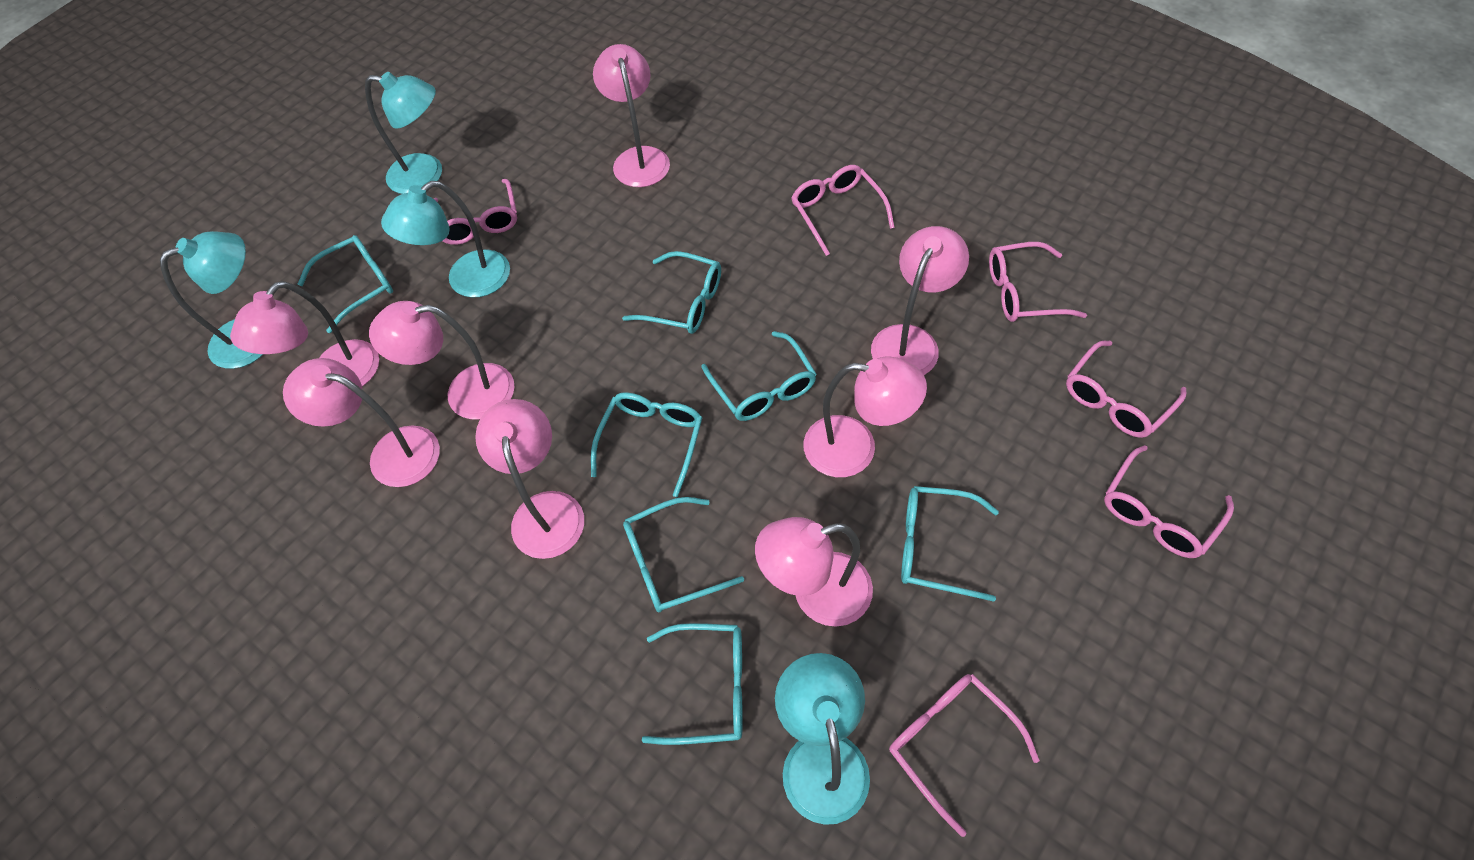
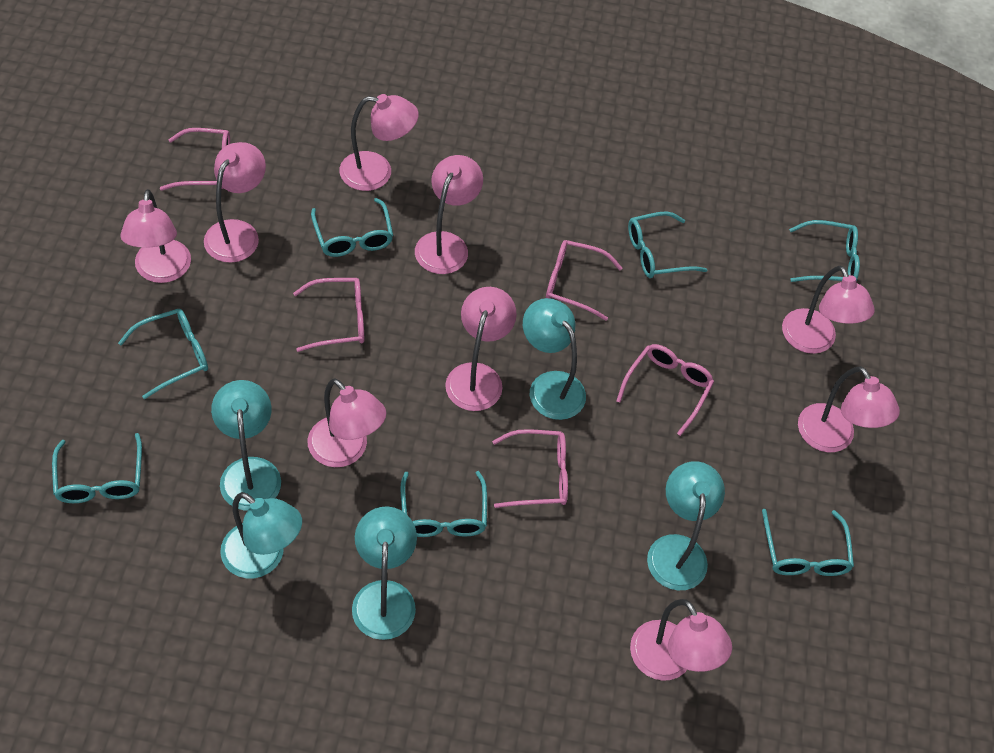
pink glasses: 6 -> 5
pink lamp: 8 -> 9
turquoise lamp: 4 -> 5

